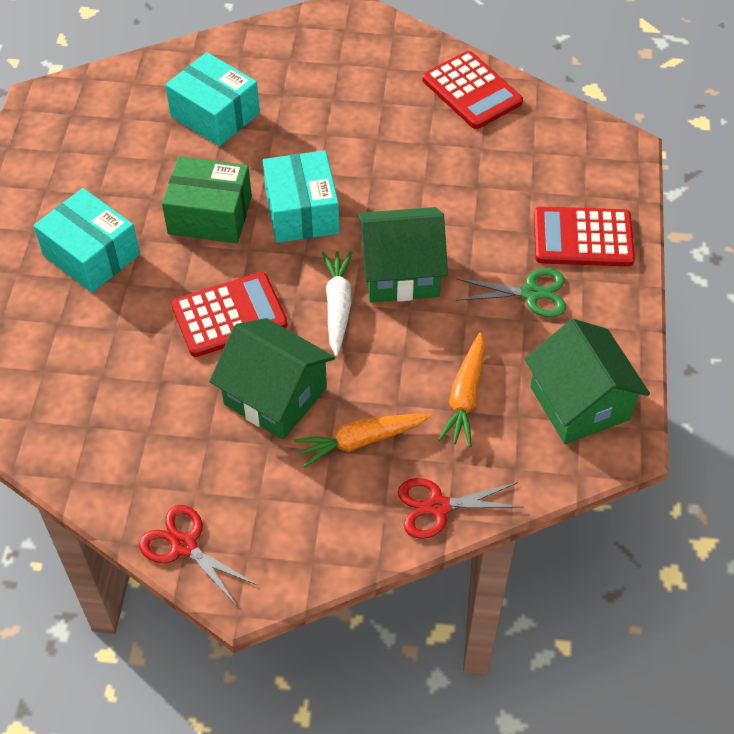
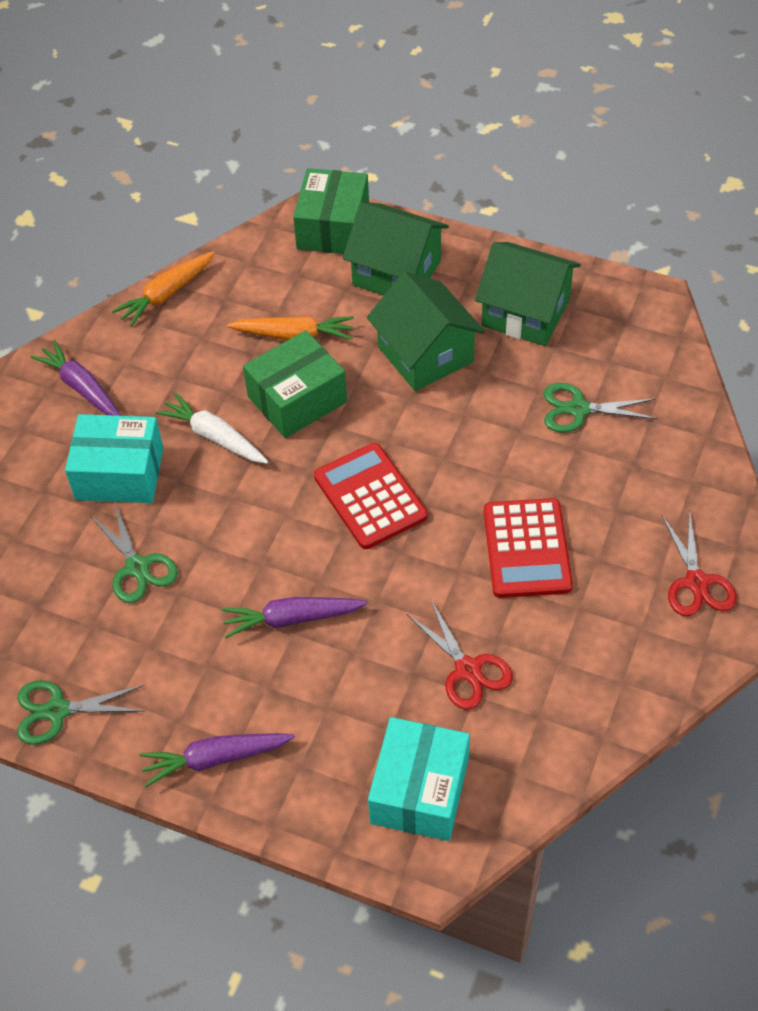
green box: 1 -> 2
green scissors: 1 -> 3
purple carrot: 0 -> 3
red calculator: 3 -> 2
turquoise box: 3 -> 2

